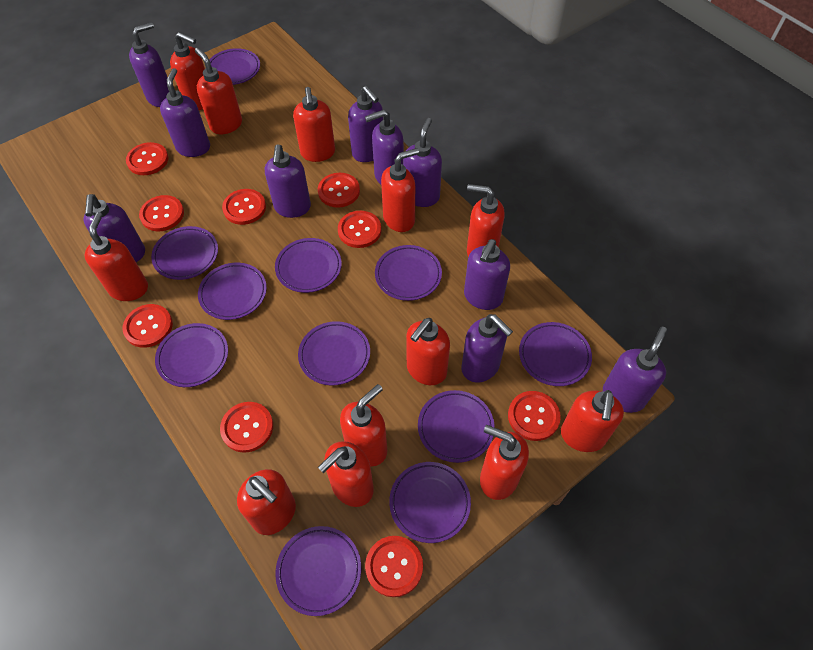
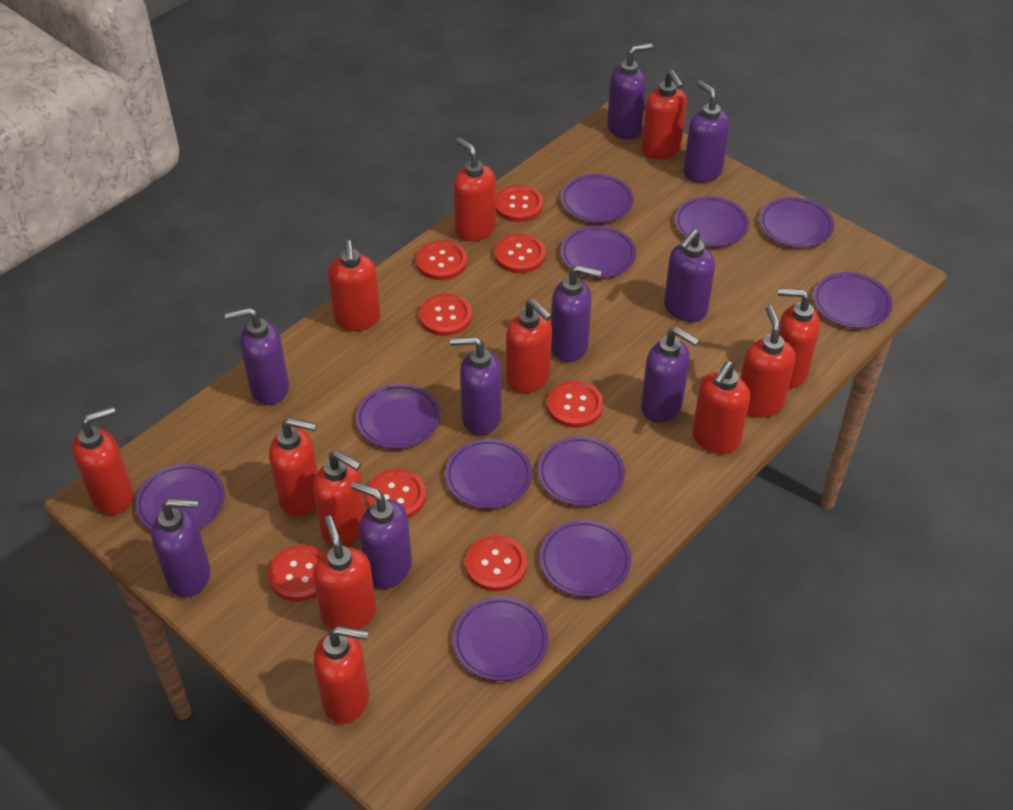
purple soap dispenser: 10 -> 9
red button: 9 -> 8

